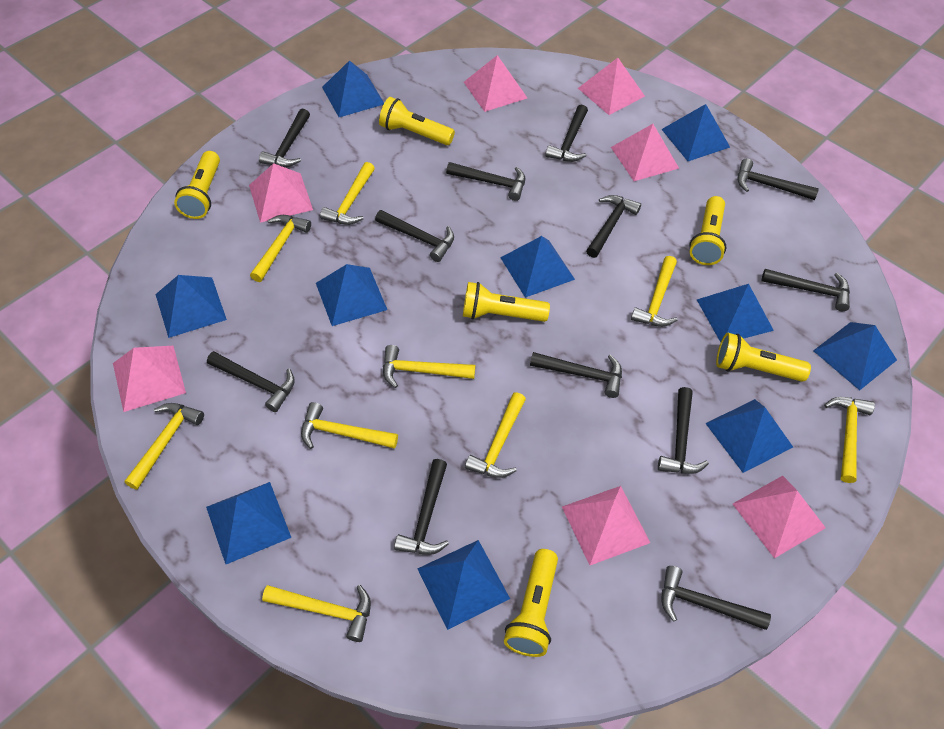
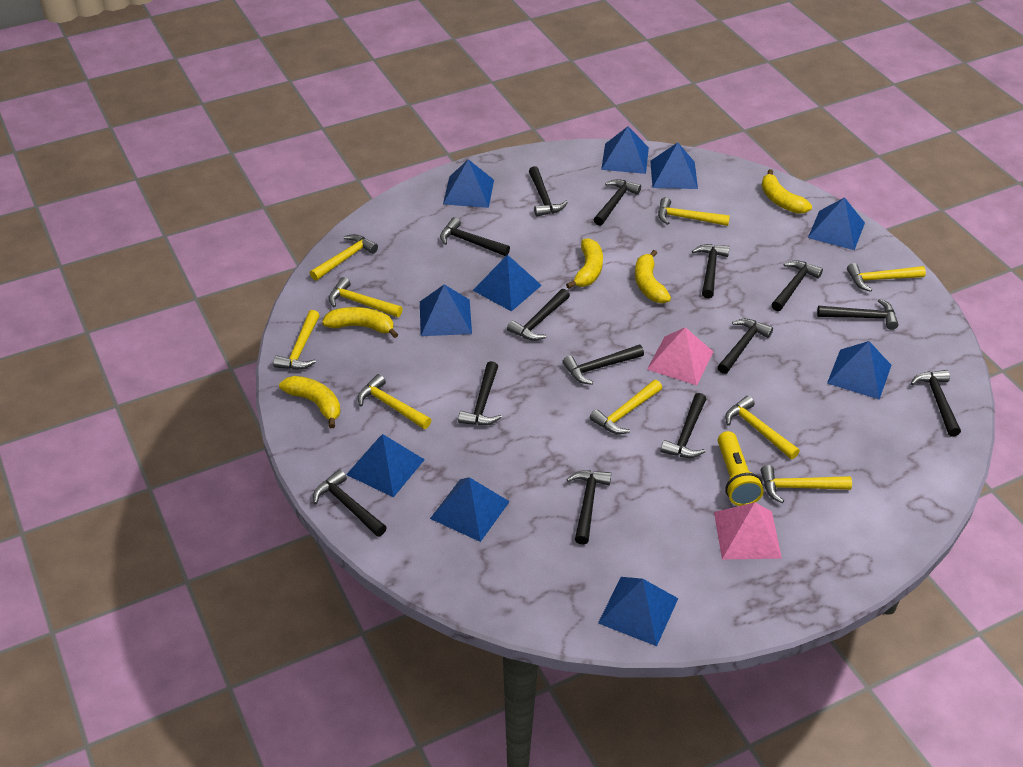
black hammer: 12 -> 14
pink pyramid: 7 -> 2
yellow banana: 0 -> 5
yellow flashlight: 6 -> 1

